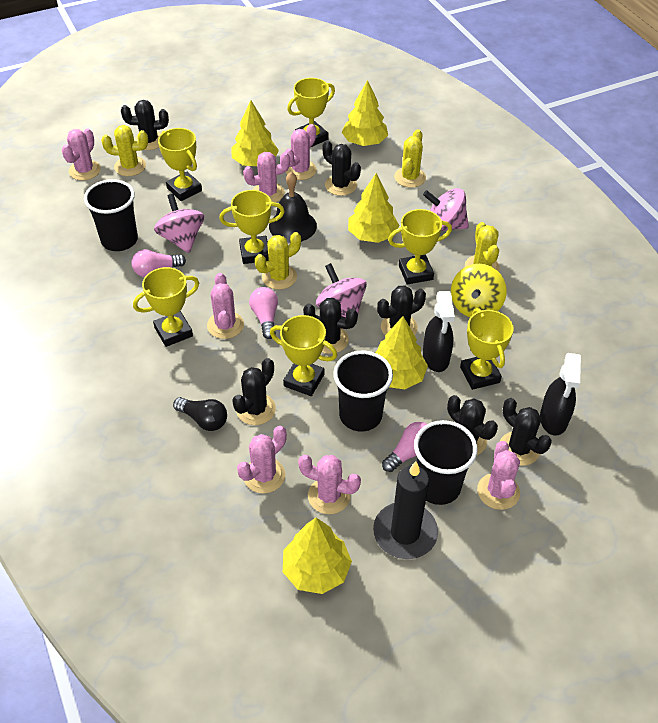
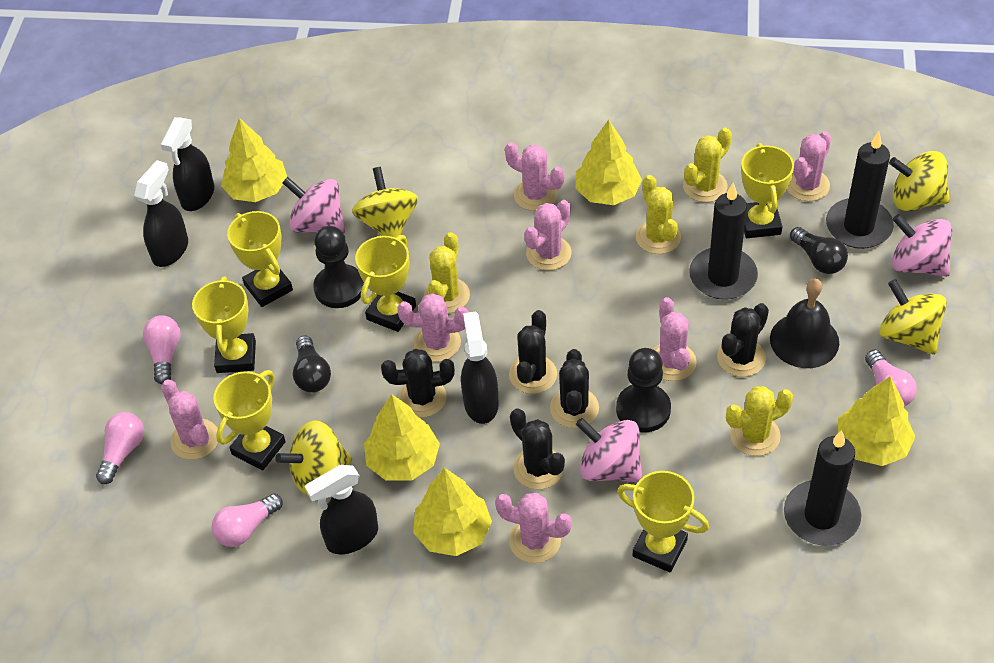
black cactus: 7 -> 5
black candle: 1 -> 3
black cup: 3 -> 0
black light bulb: 1 -> 2
black pawn: 0 -> 2
black spray bottle: 2 -> 4
pink light bulb: 3 -> 4
yellow spinning top: 1 -> 4
yellow trophy: 7 -> 6

